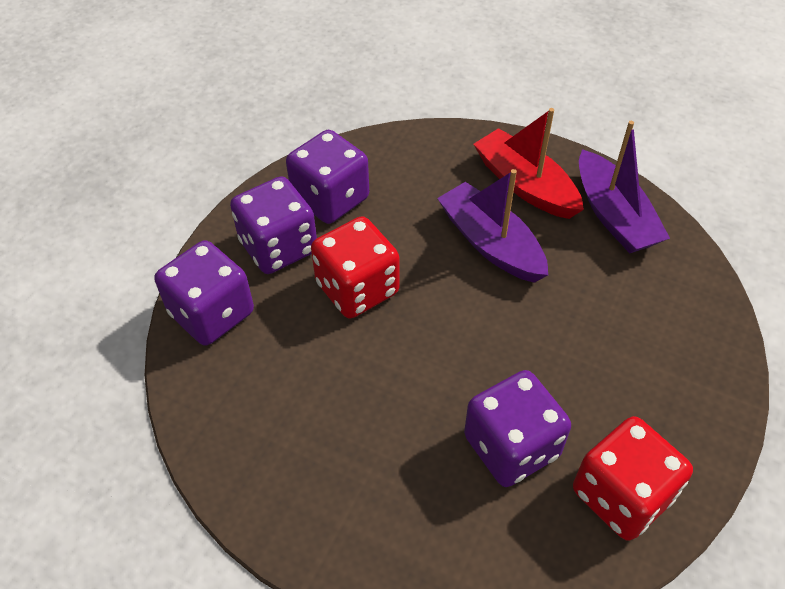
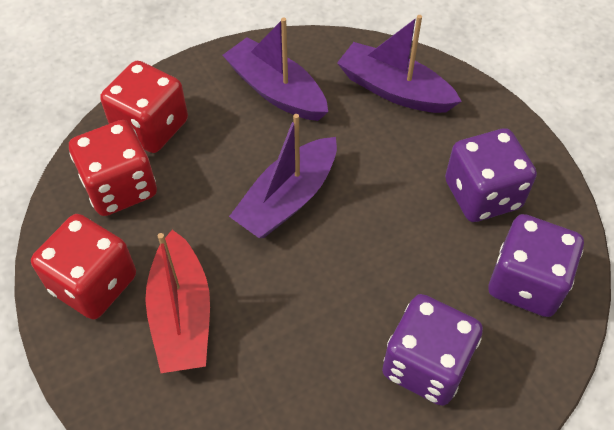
purple boat: 2 -> 3
purple dice: 4 -> 3
red dice: 2 -> 3

